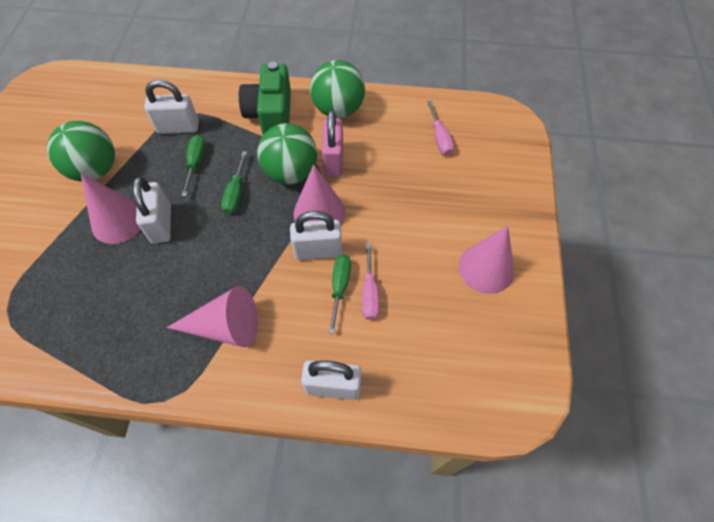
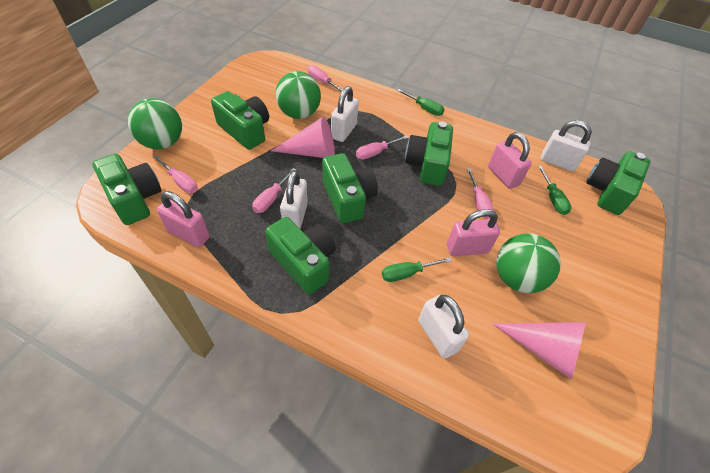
green camera: 1 -> 6
pink cone: 4 -> 2
pink padlock: 1 -> 3
pink screwdriver: 2 -> 5

